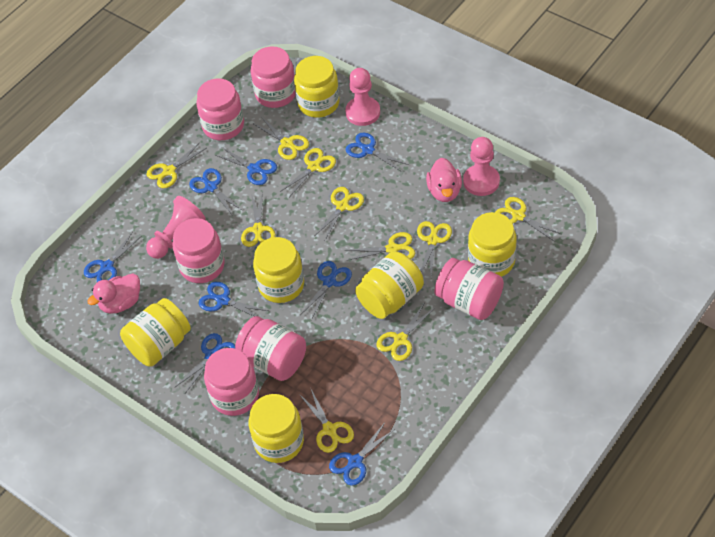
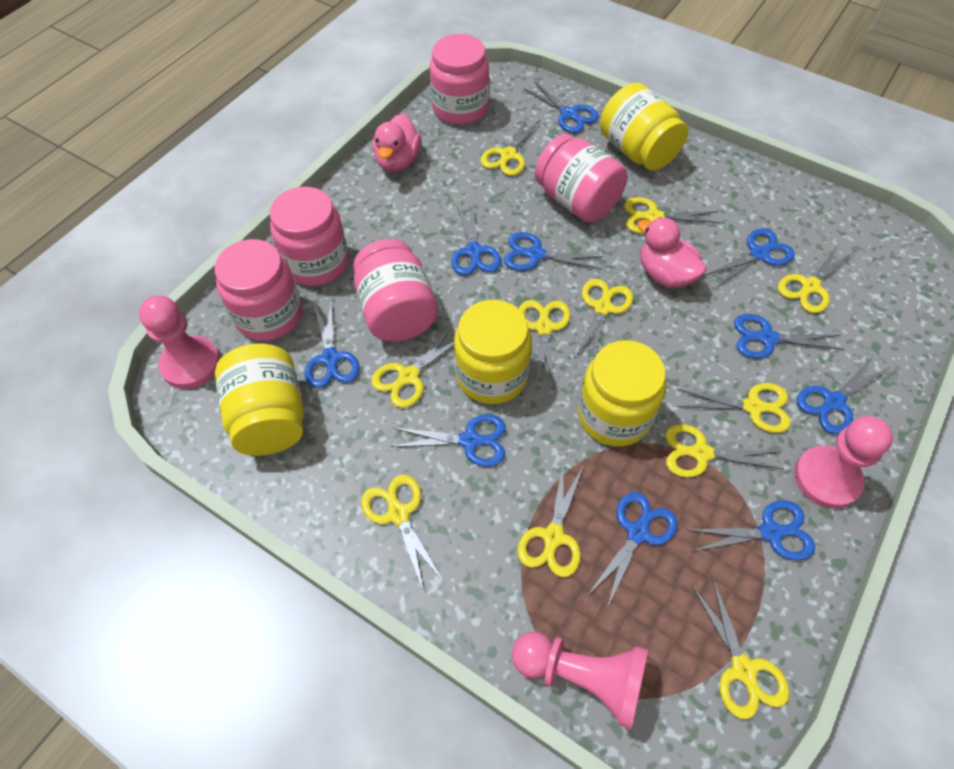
blue scissors: 8 -> 10
pink jar: 6 -> 5
yellow jar: 6 -> 4
yellow scissors: 10 -> 11

